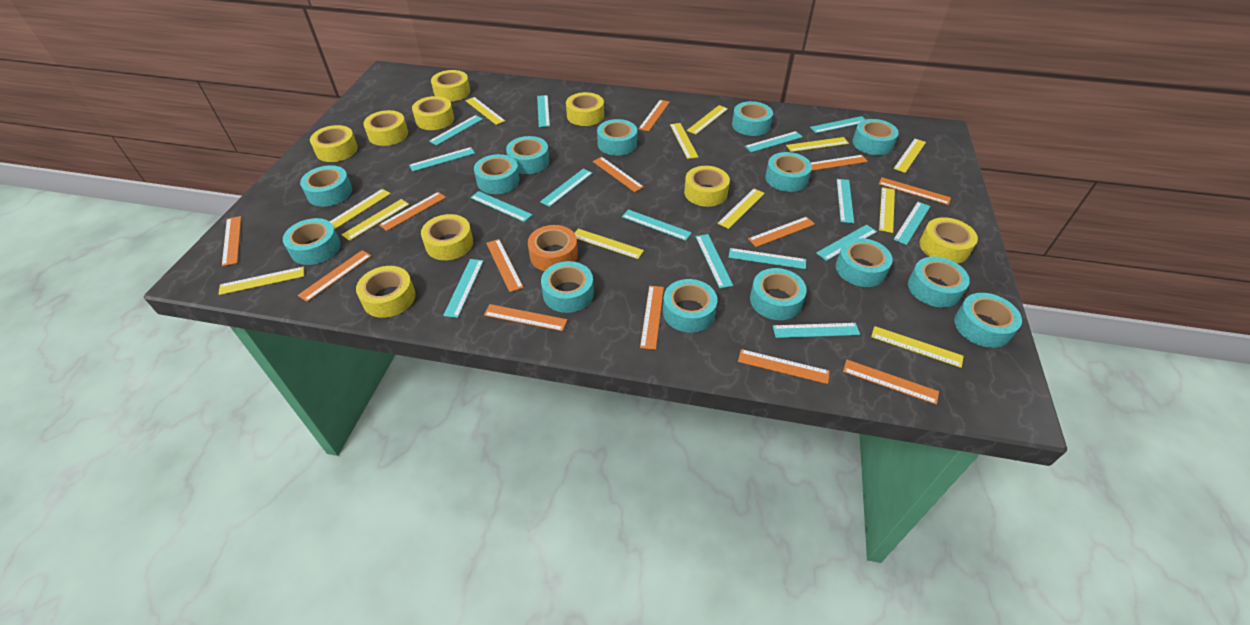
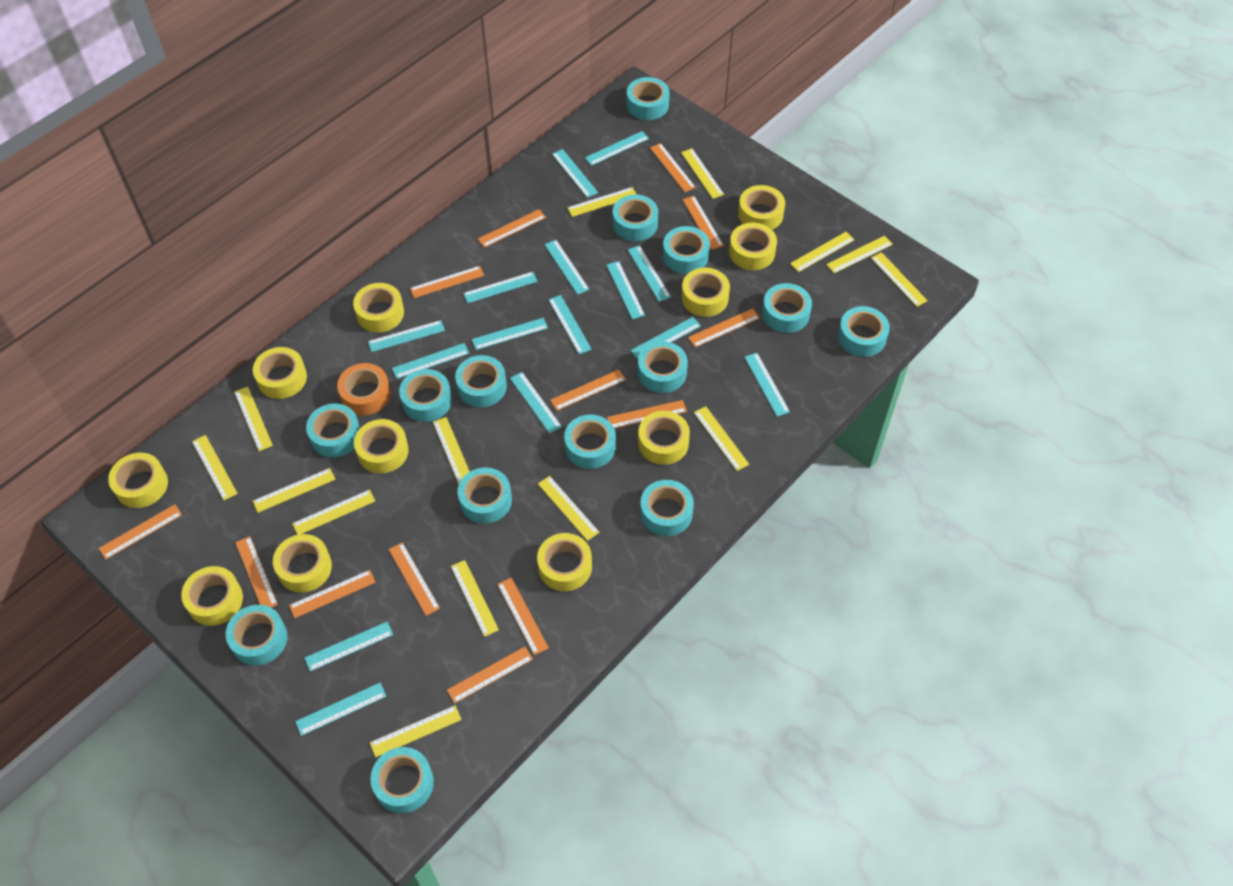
yellow ruler: 12 -> 14
yellow tape: 9 -> 11

